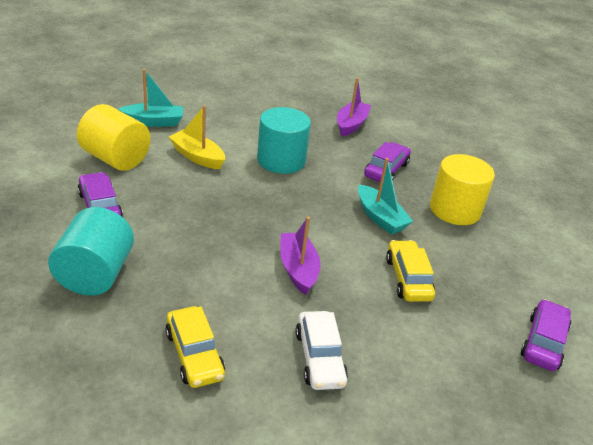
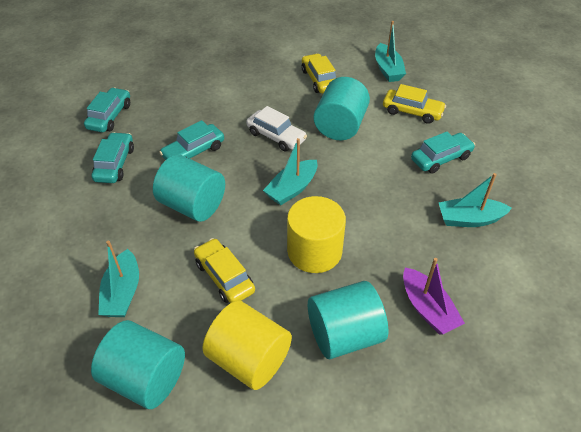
purple boat: 2 -> 1
purple car: 3 -> 0
turquoise boat: 2 -> 4
turquoise car: 0 -> 4
turquoise cylinder: 2 -> 4
yellow boat: 1 -> 0
yellow car: 2 -> 3

